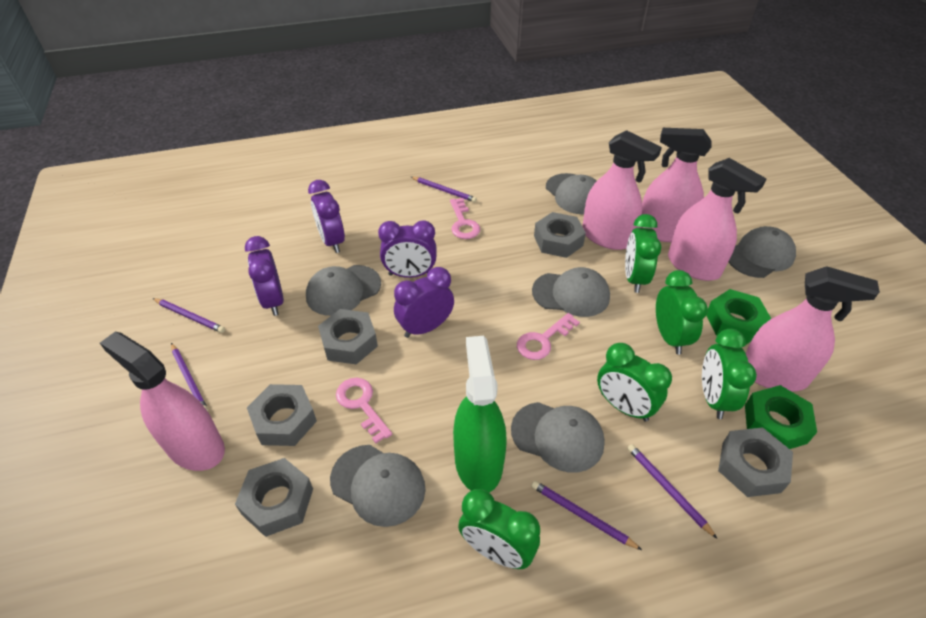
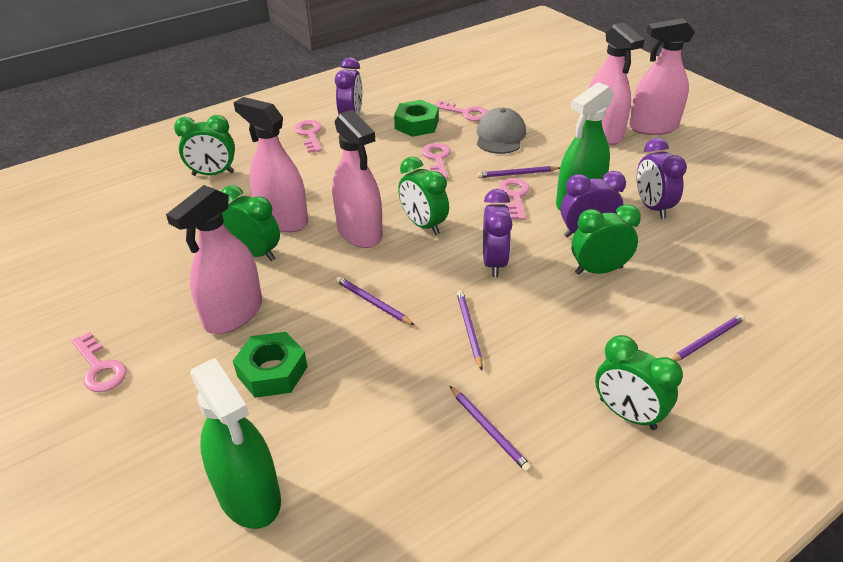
green spray bottle: 1 -> 2
grey cap: 6 -> 1
grey nut: 5 -> 0
pink key: 3 -> 5

